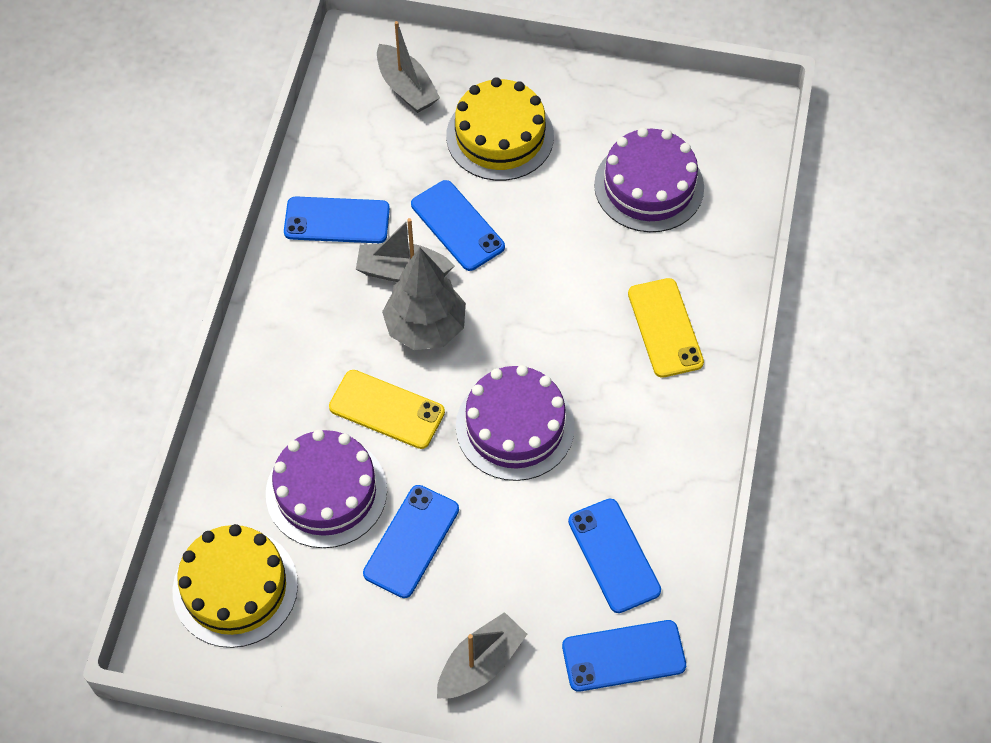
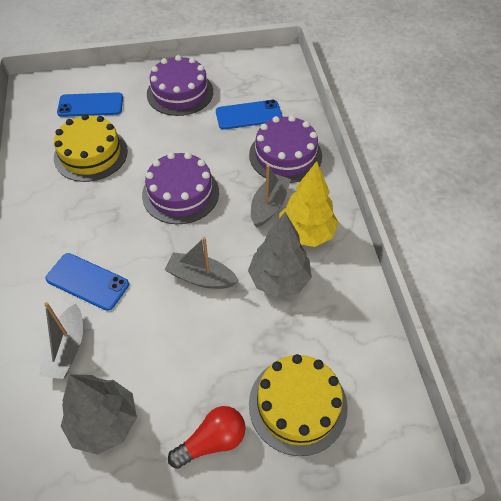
blue phone: 5 -> 3
grey tree: 1 -> 2
red light bulb: 0 -> 1
yellow phone: 2 -> 0
yellow tree: 0 -> 1

